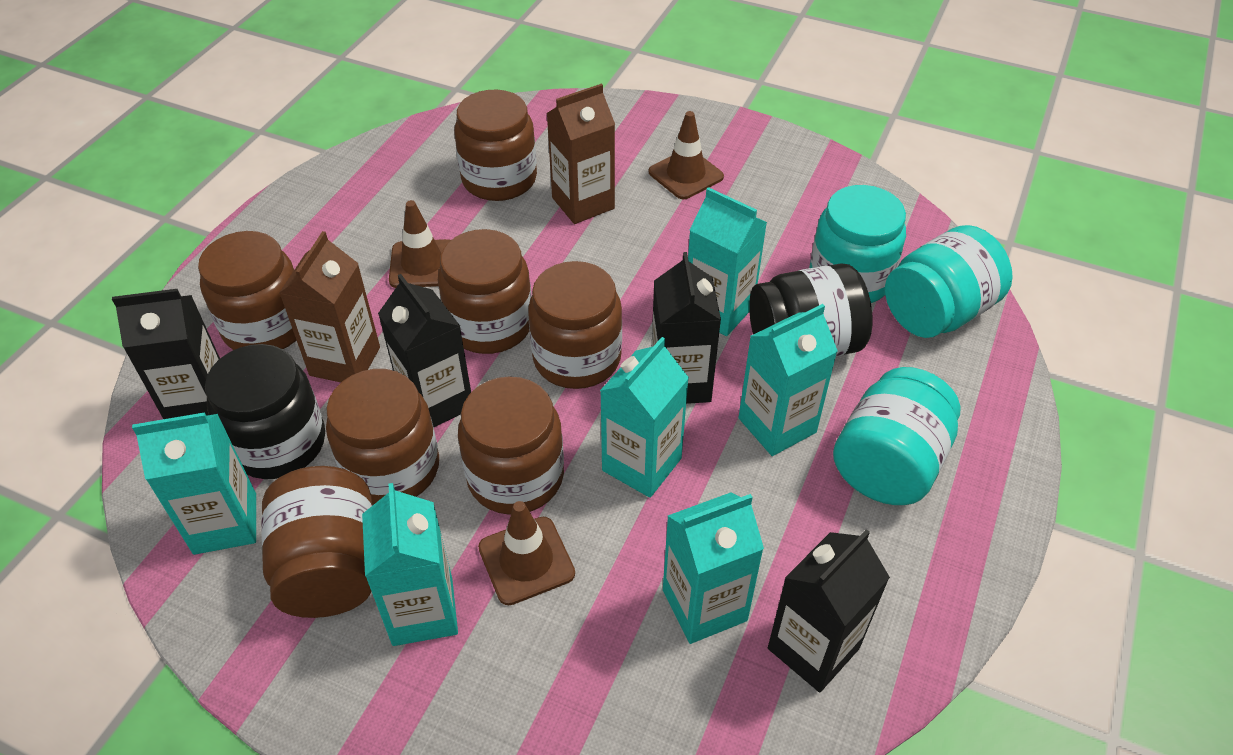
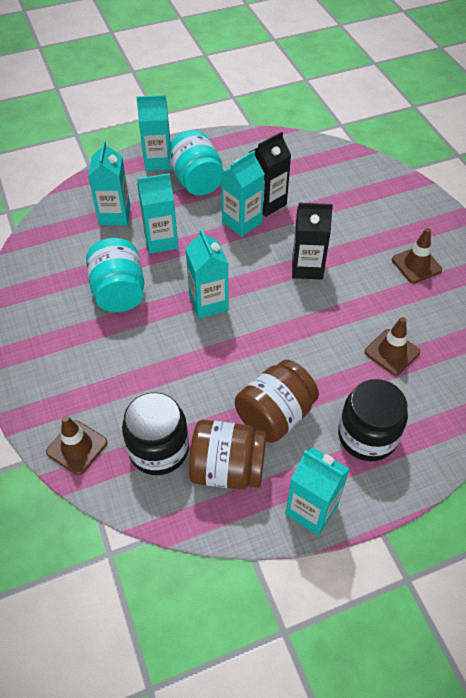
black carton: 4 -> 2
brown carton: 2 -> 0
brown jar: 7 -> 2
turquoise jar: 3 -> 2

